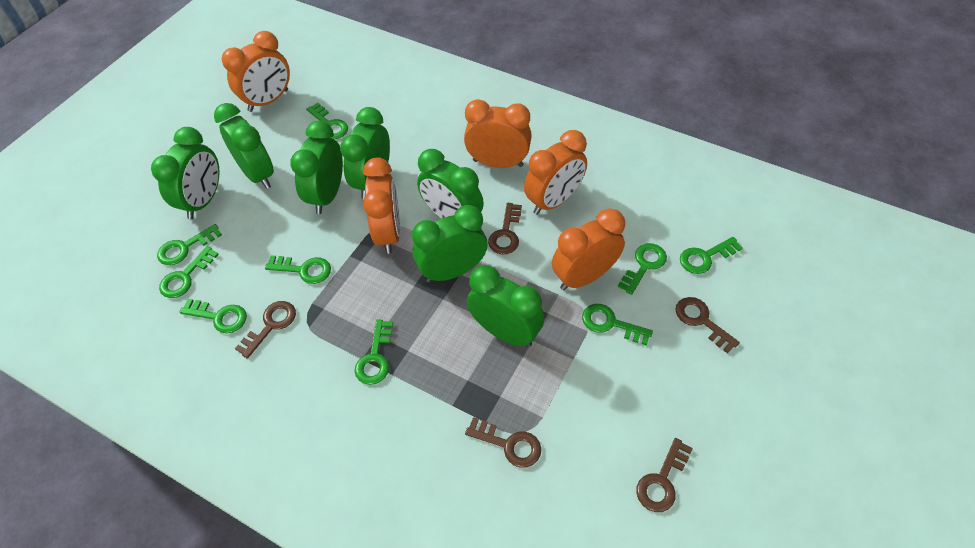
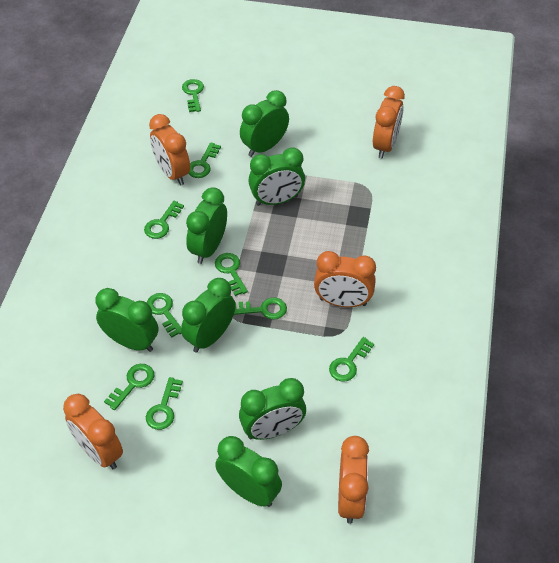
brown key: 5 -> 0

